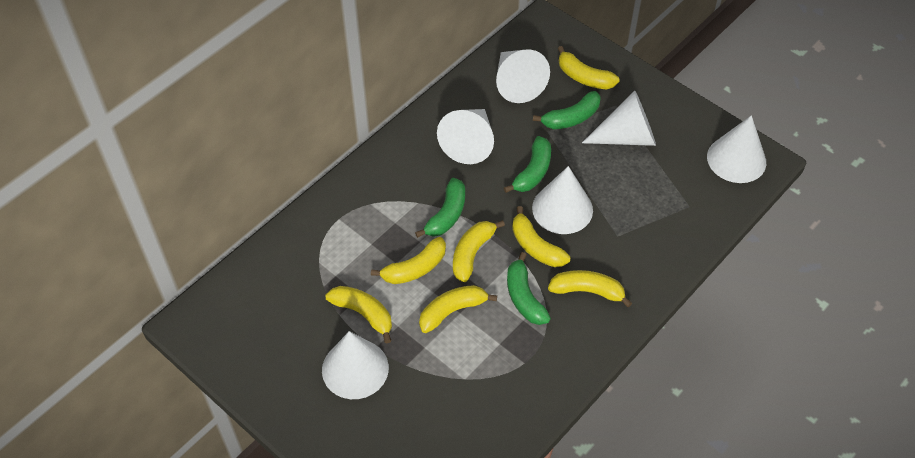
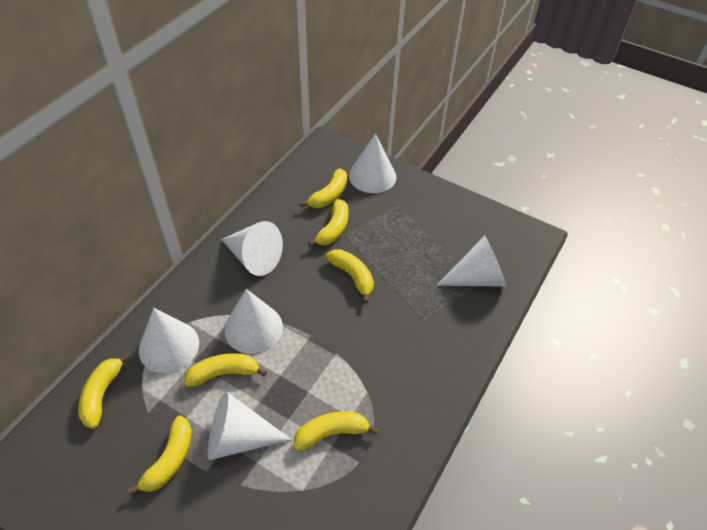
green banana: 4 -> 0

